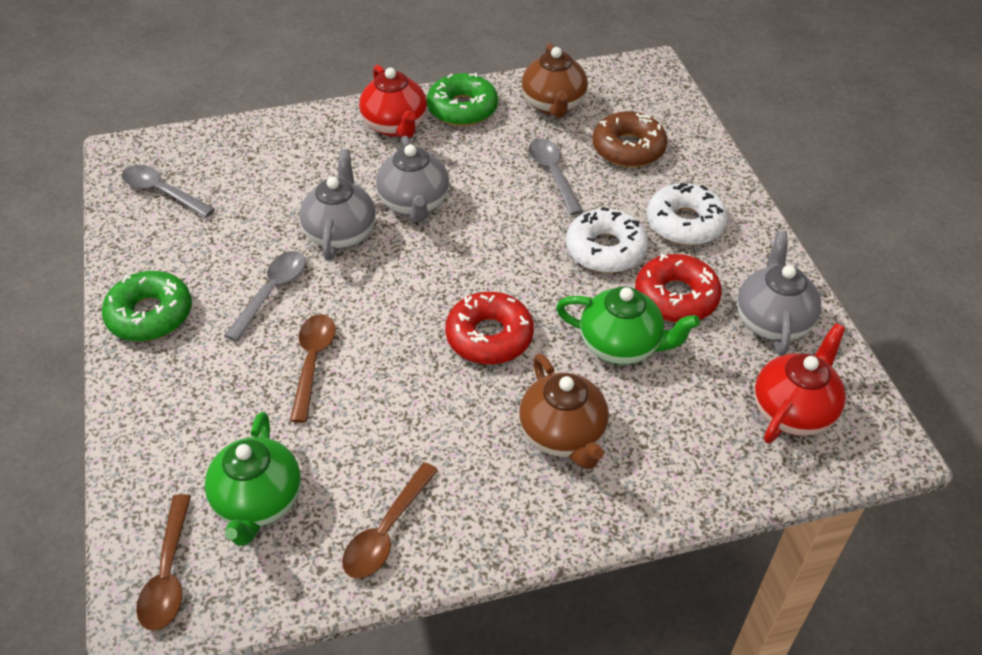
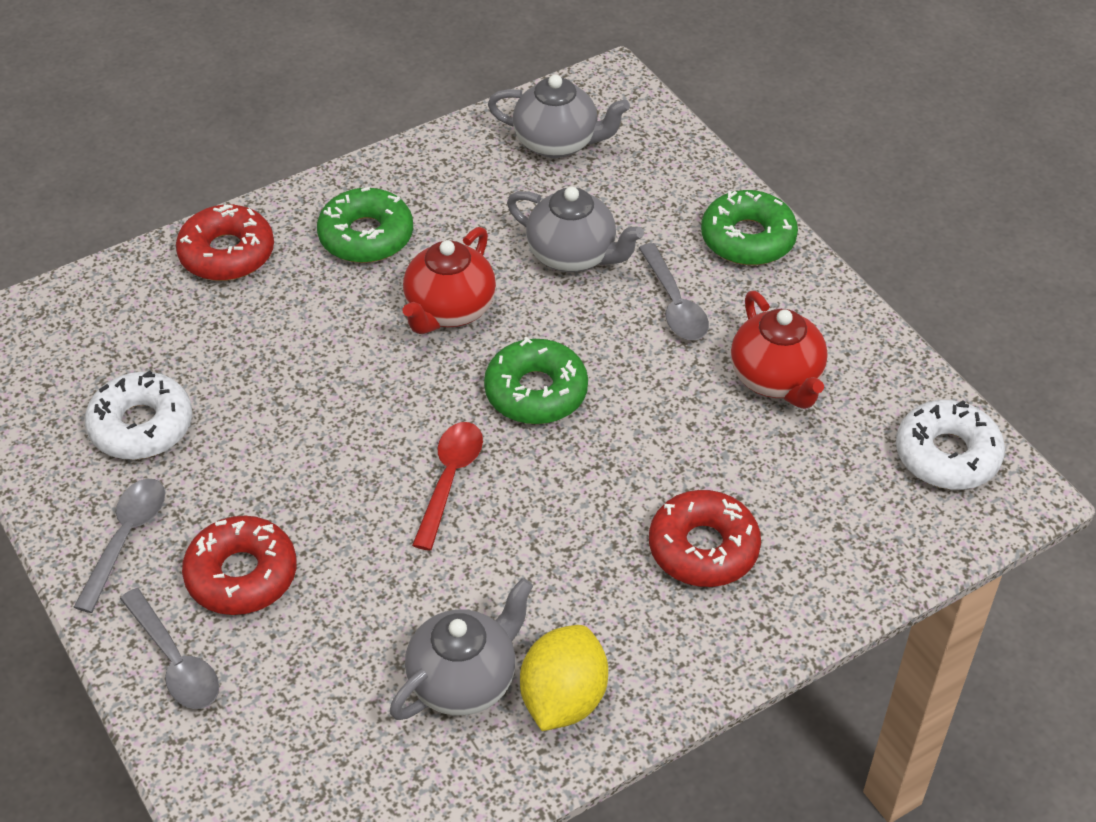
brown donut: 1 -> 0
brown spoon: 3 -> 0
brown teapot: 2 -> 0
green donut: 2 -> 3
green teapot: 2 -> 0
red donut: 2 -> 3
red spoon: 0 -> 1
yellow lemon: 0 -> 1

